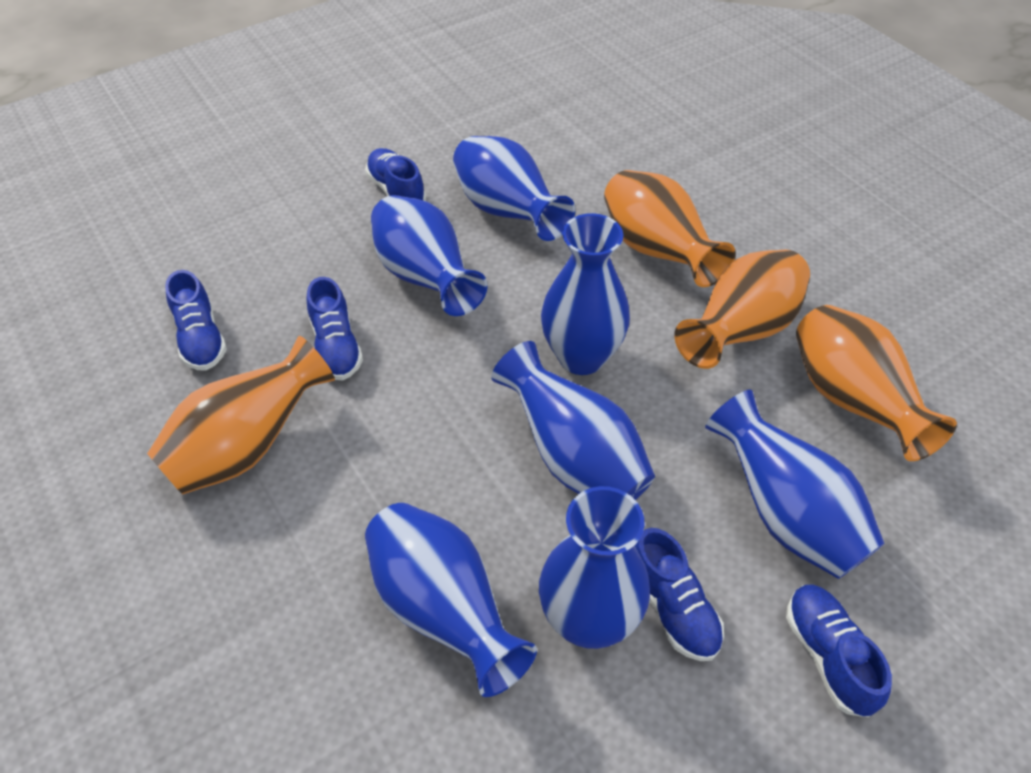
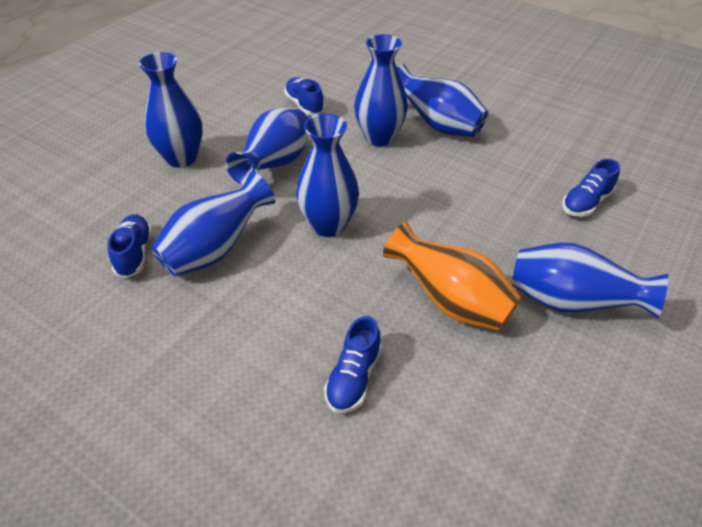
blue shoe: 5 -> 4
orange vase: 4 -> 1

